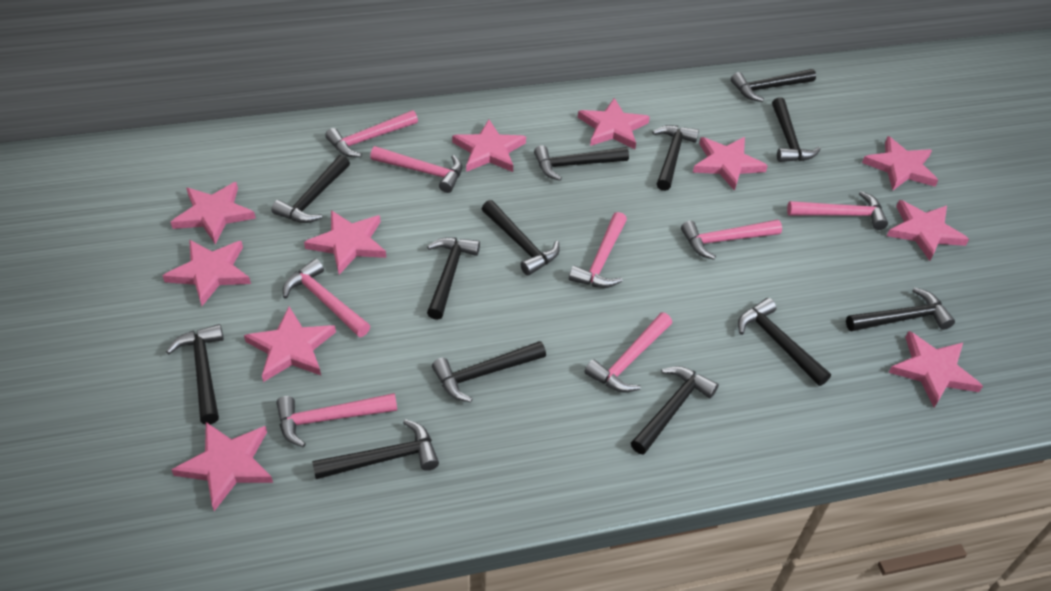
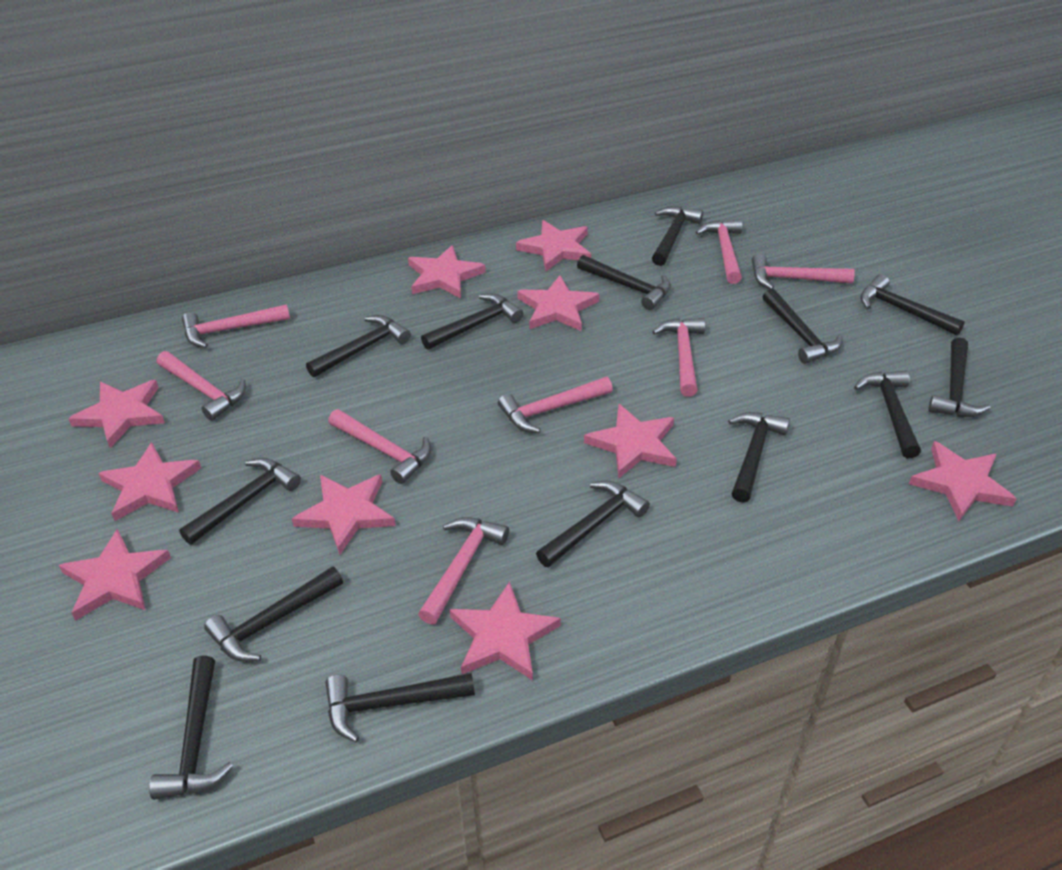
black hammer: 13 -> 14
pink star: 11 -> 10

